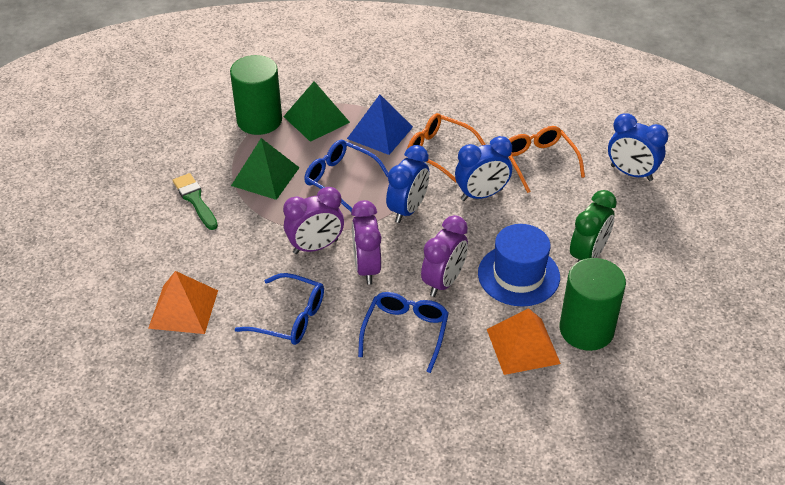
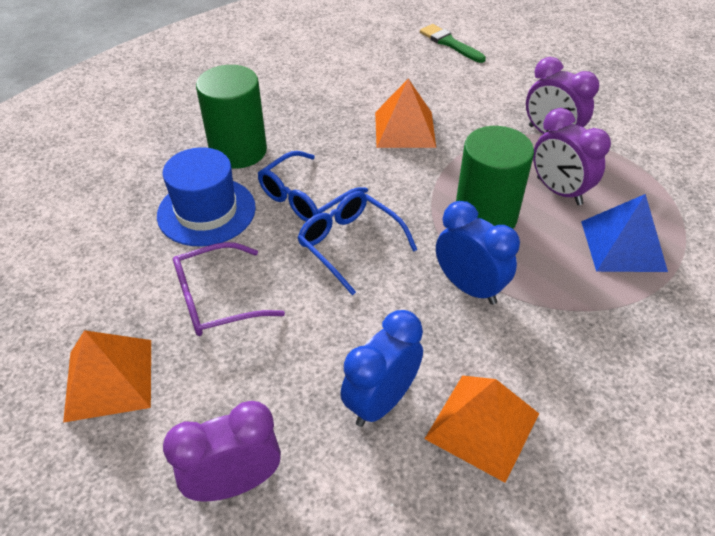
blue clock: 3 -> 2
blue glasses: 3 -> 2
green clock: 1 -> 0
green pyramid: 2 -> 0
orange glasses: 2 -> 0
orange pyramid: 2 -> 3
purple glasses: 0 -> 1

